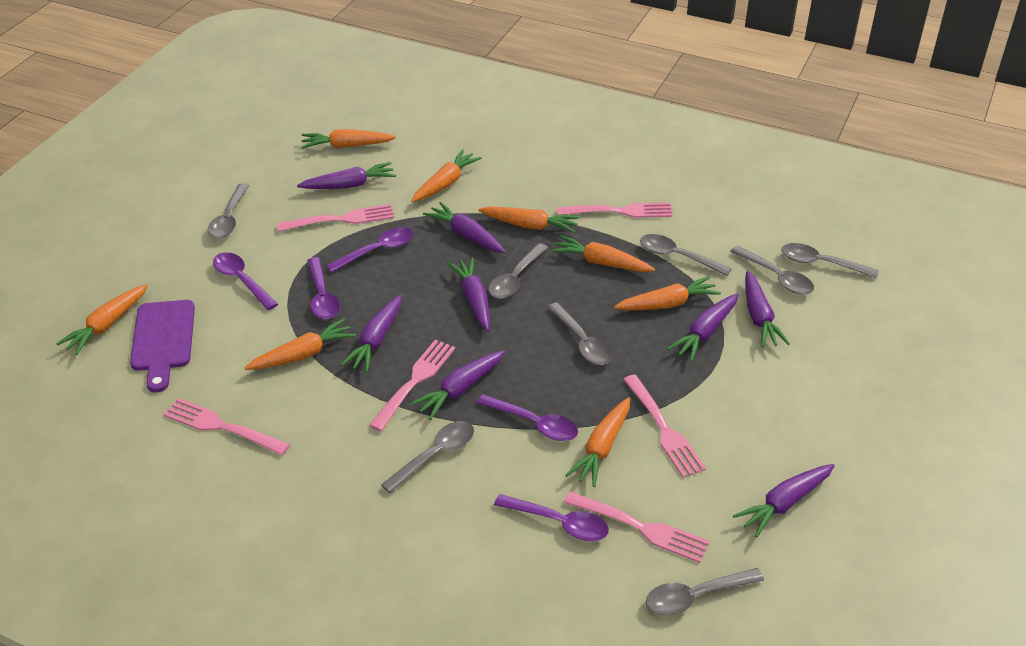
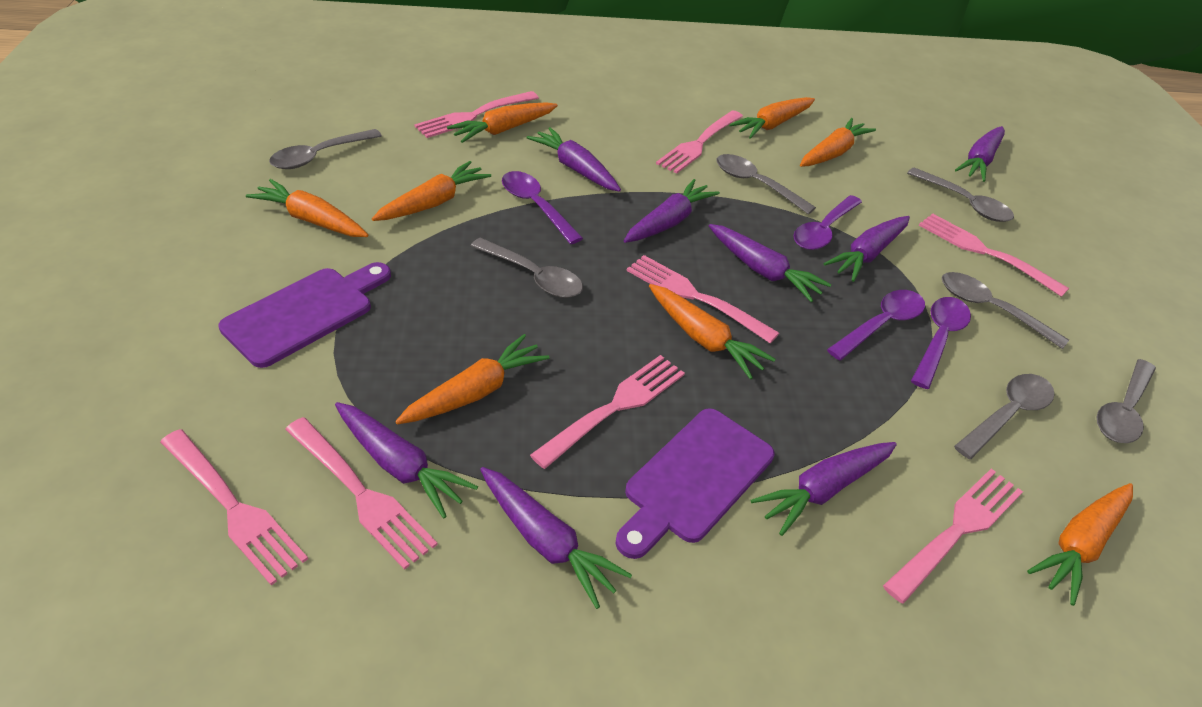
grey spoon: 8 -> 7
pink fork: 6 -> 8
purple cutting board: 1 -> 2
purple spoon: 5 -> 4

